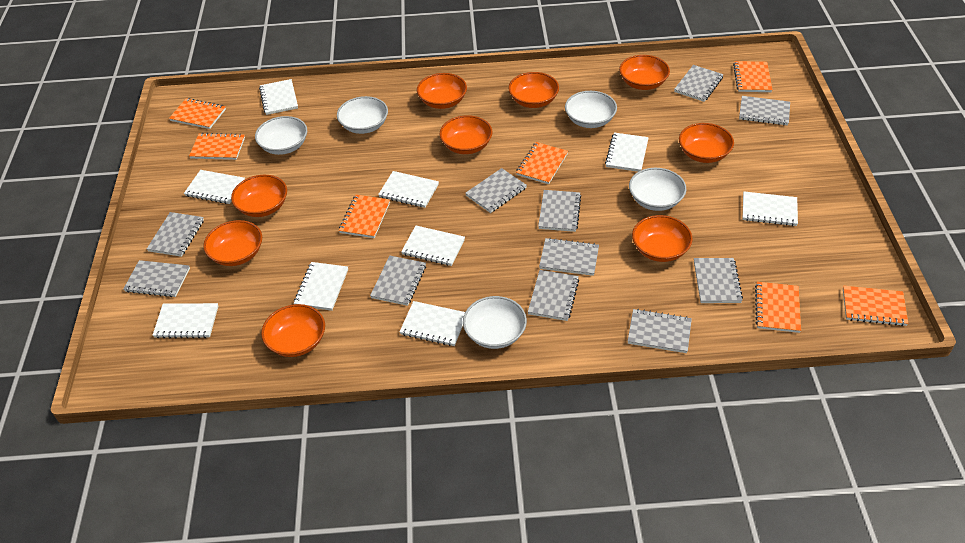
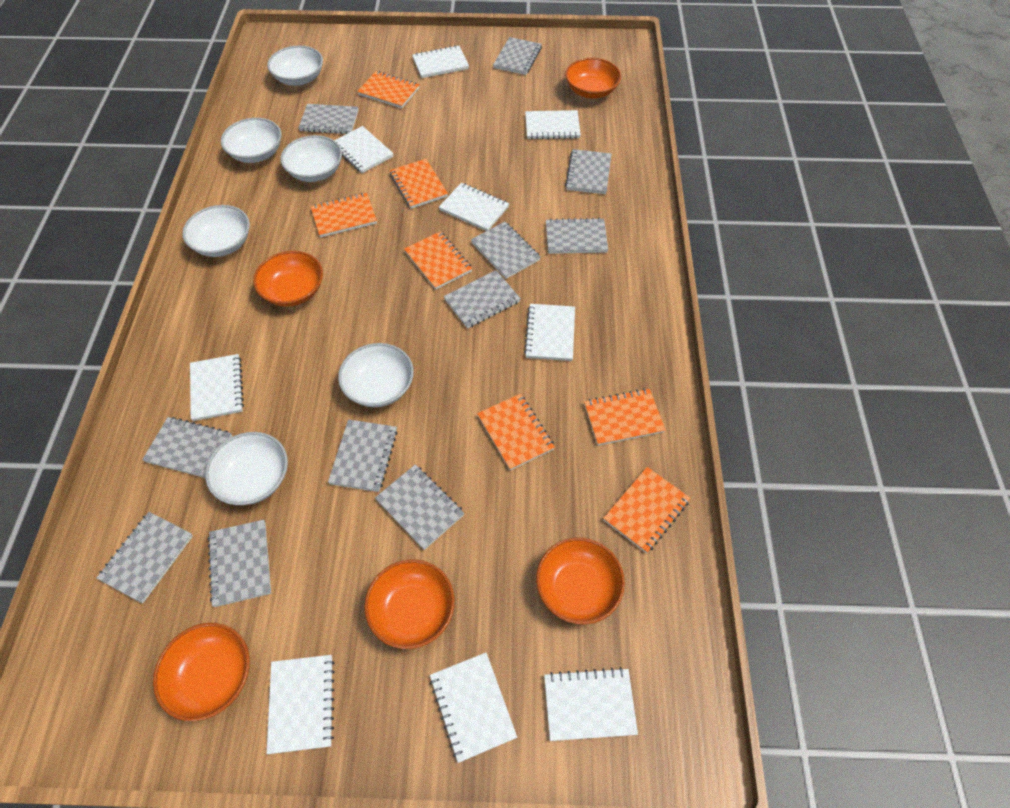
orange bowl: 9 -> 5
white bowl: 5 -> 6

